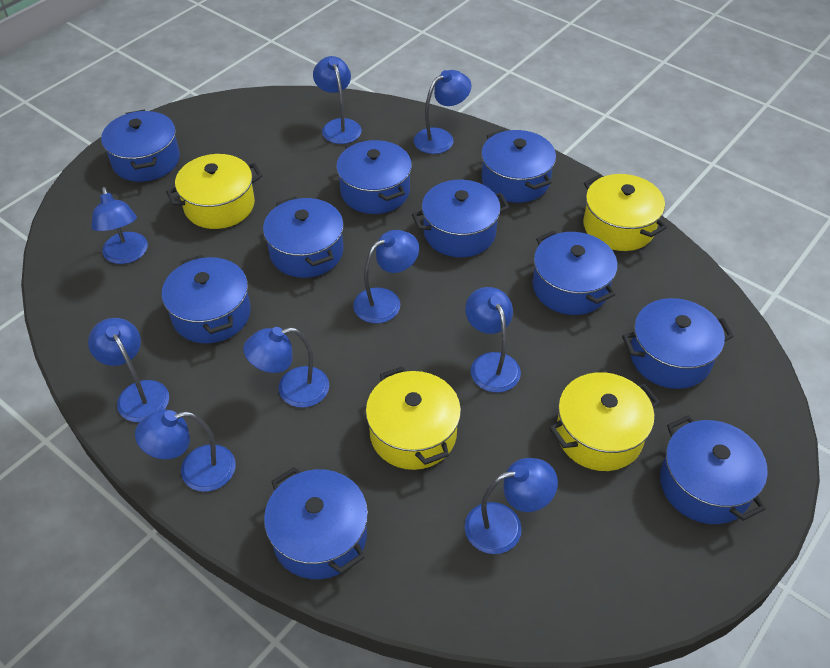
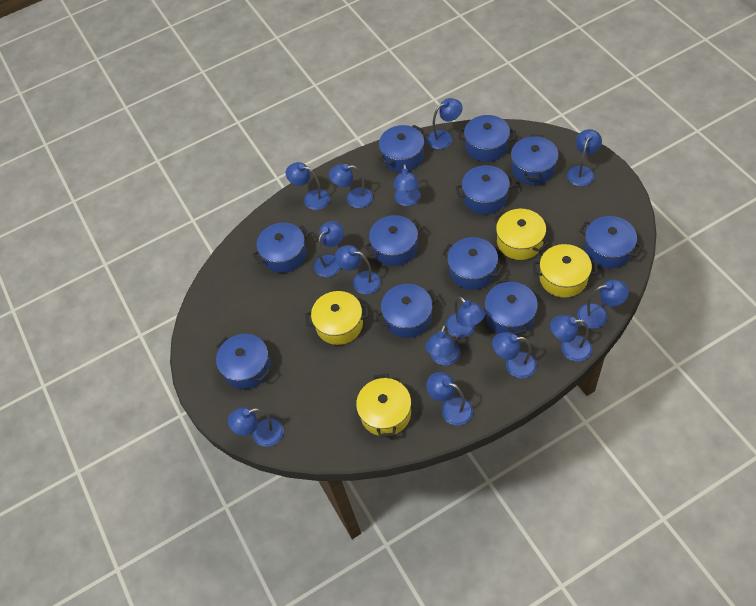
blue lamp: 9 -> 14
blue pot: 10 -> 11

